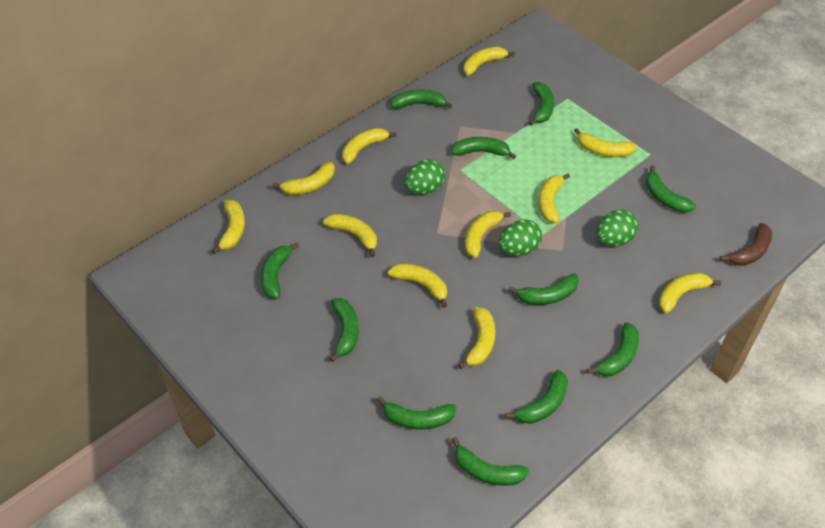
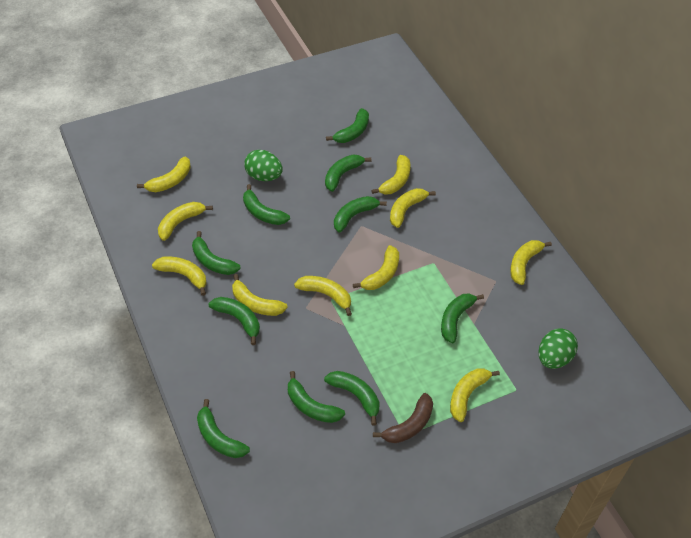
green banana: 11 -> 10
green egg: 3 -> 2
yellow banana: 11 -> 10

